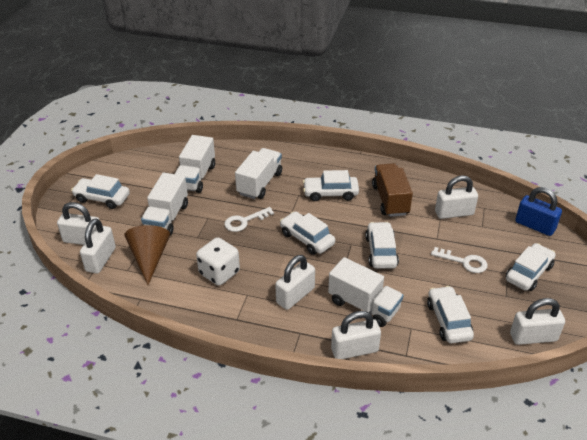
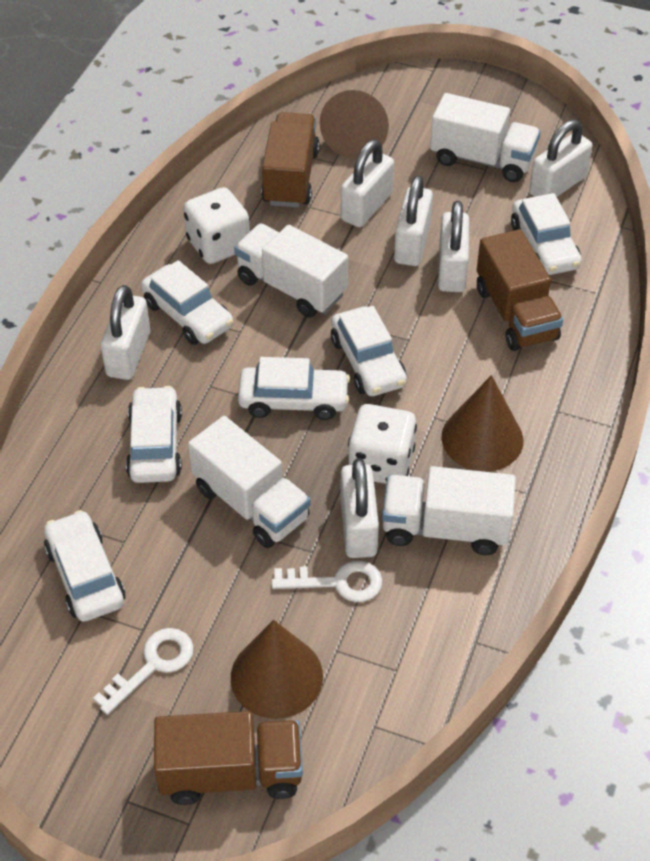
blue padlock: 1 -> 0
brown cone: 1 -> 3
brown truck: 1 -> 3
white dice: 1 -> 2

